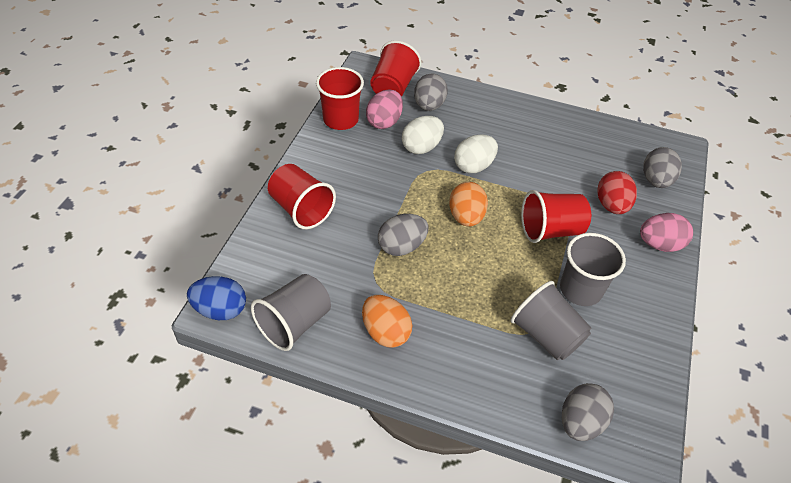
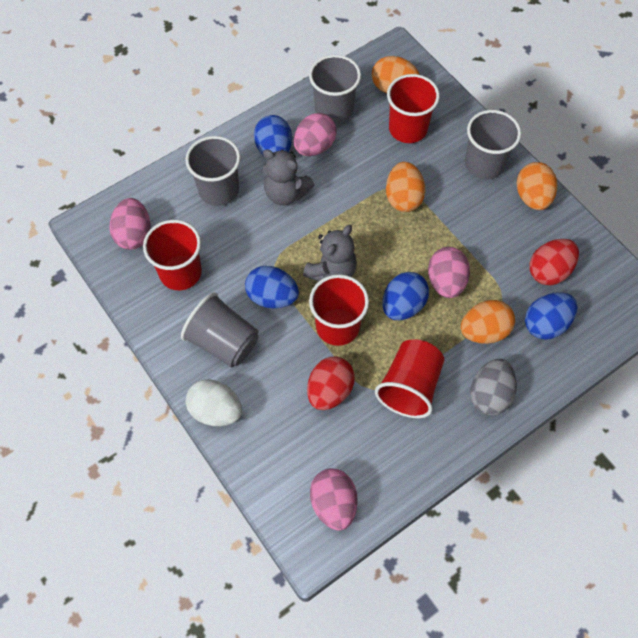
blue egg: 1 -> 4
grey cup: 3 -> 4
grey egg: 4 -> 1
grey teddy bear: 0 -> 2
orange egg: 2 -> 4
pink egg: 2 -> 4
red egg: 1 -> 2
white egg: 2 -> 1

